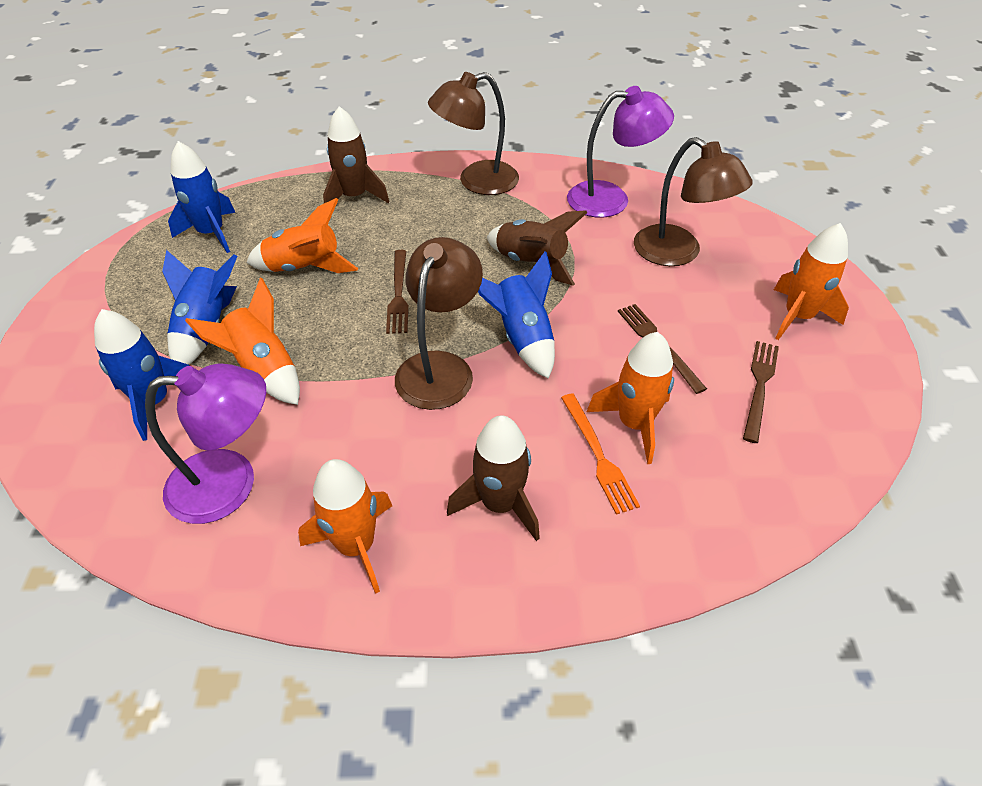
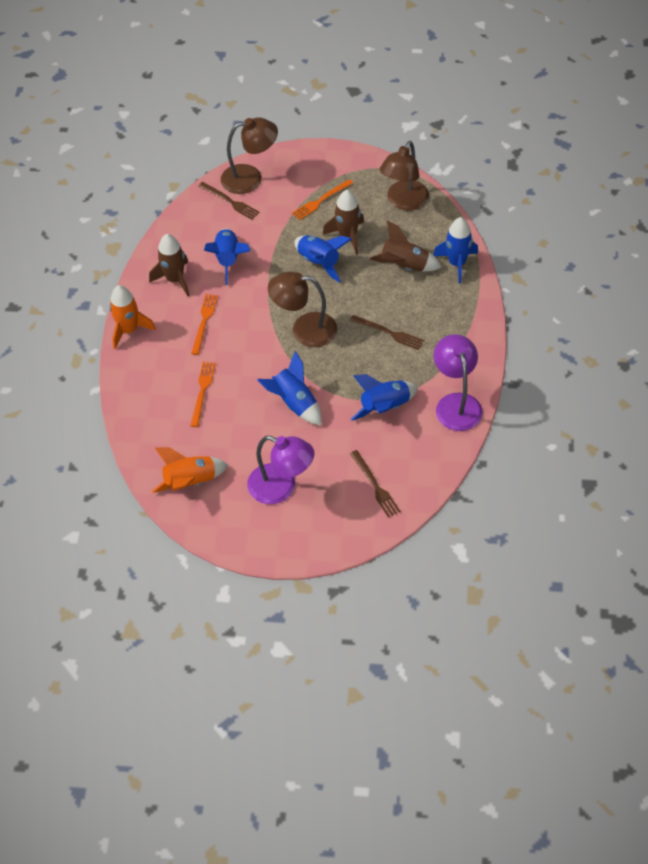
blue rocket: 4 -> 5
orange fork: 1 -> 3
orange rocket: 5 -> 2

